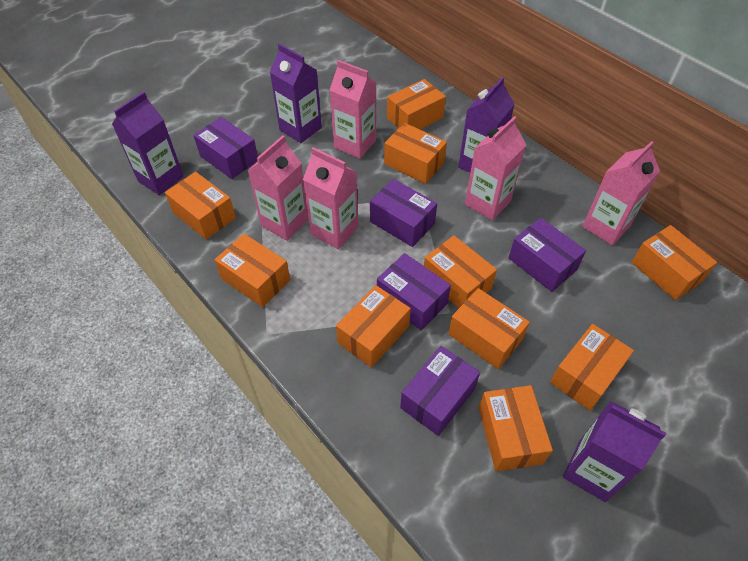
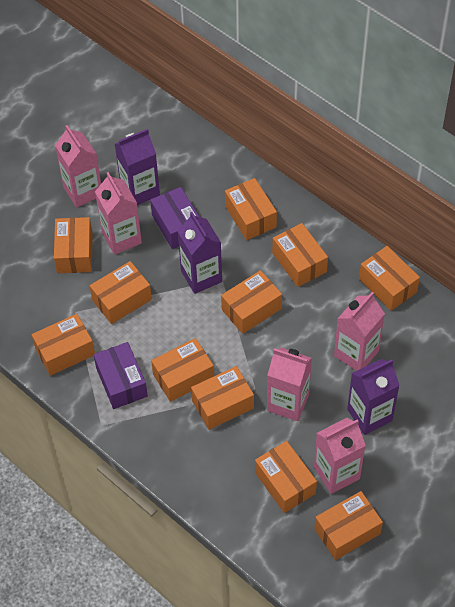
orange box: 10 -> 11
purple box: 5 -> 2
purple carton: 4 -> 3

